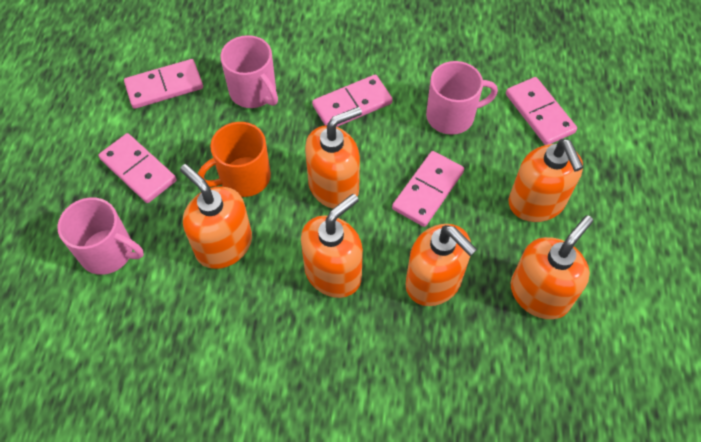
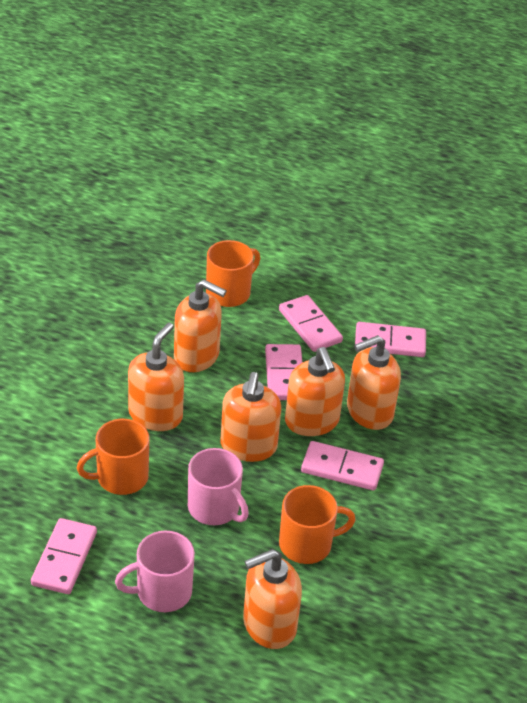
orange mug: 1 -> 3
pink mug: 3 -> 2

